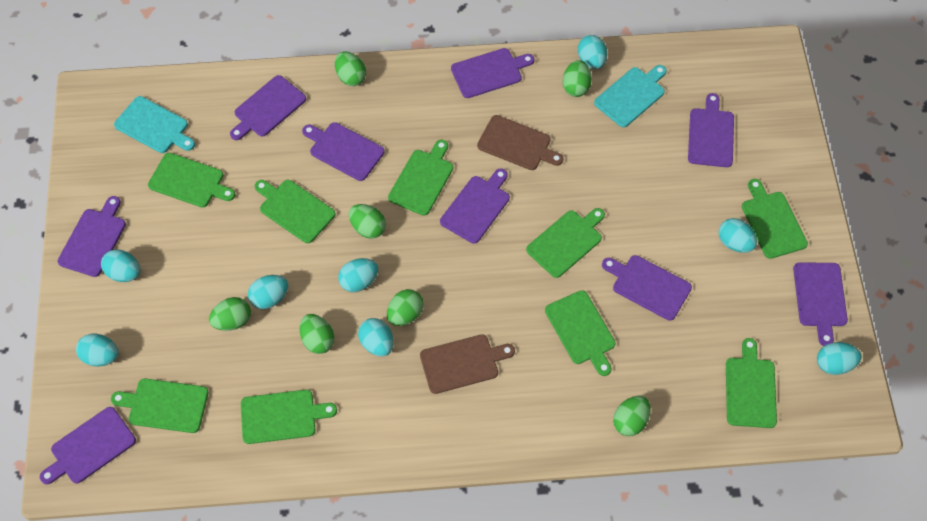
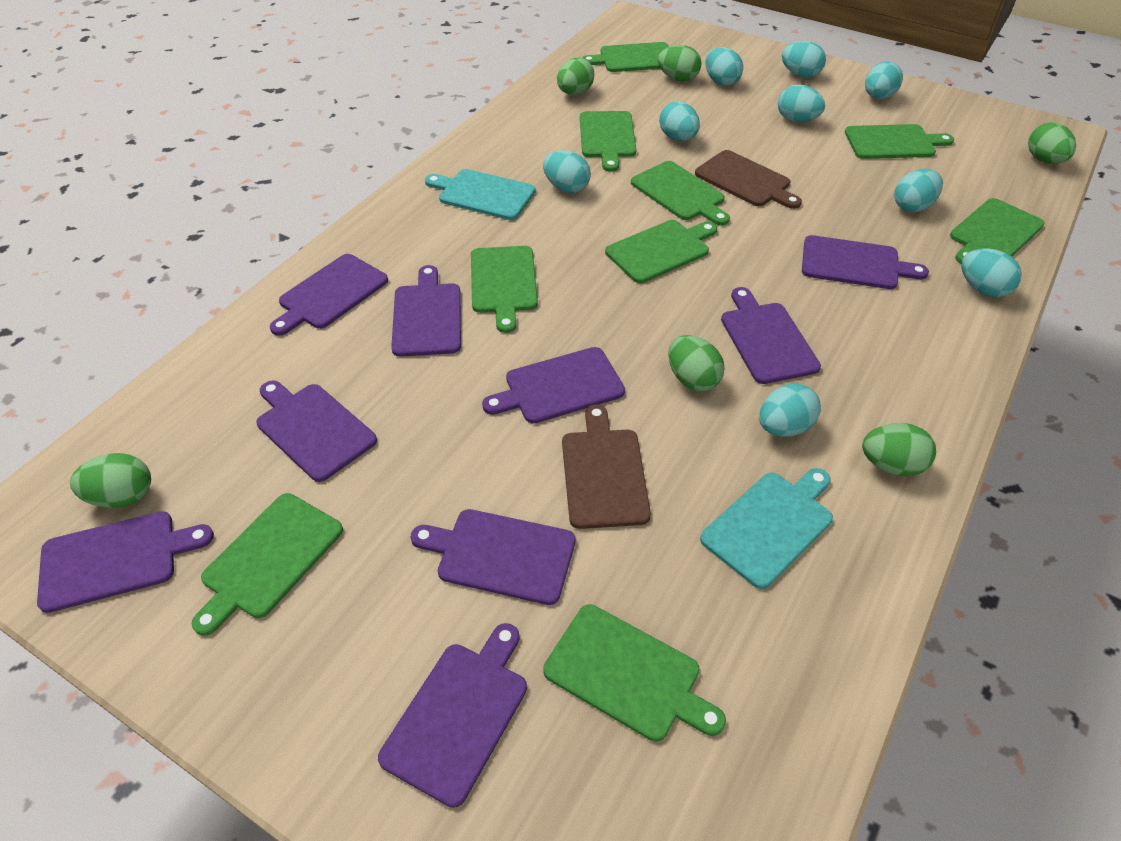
green egg: 7 -> 6
turquoise egg: 8 -> 9

